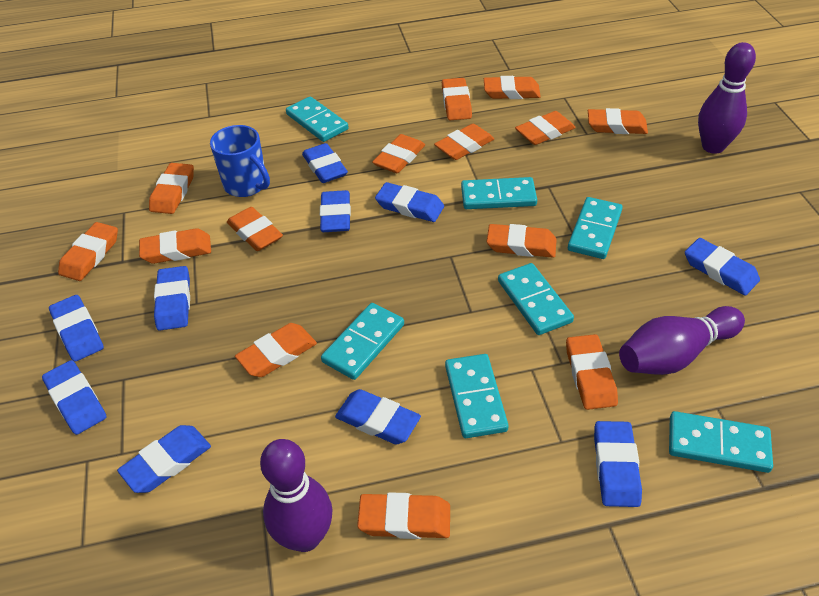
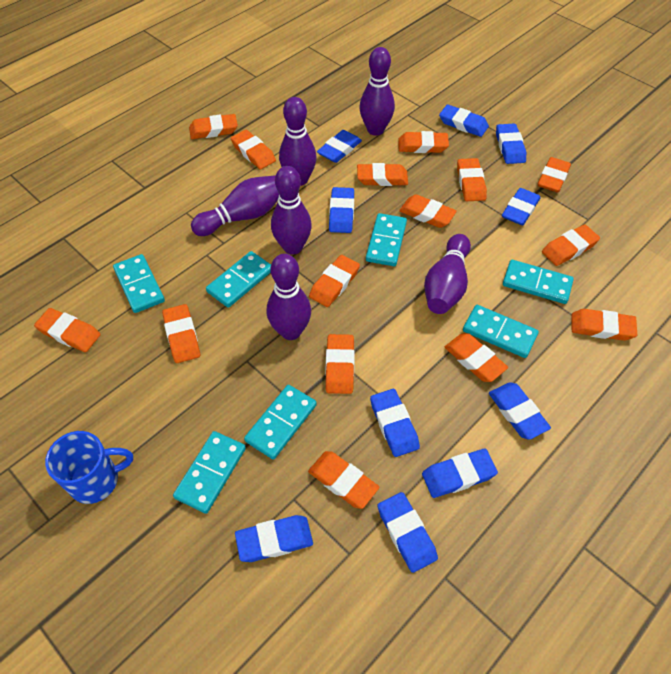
orange eraser: 14 -> 15
purple bowling pin: 3 -> 6

